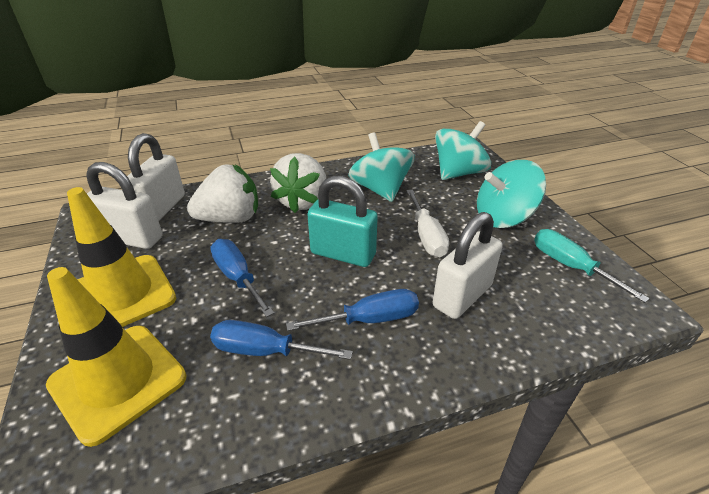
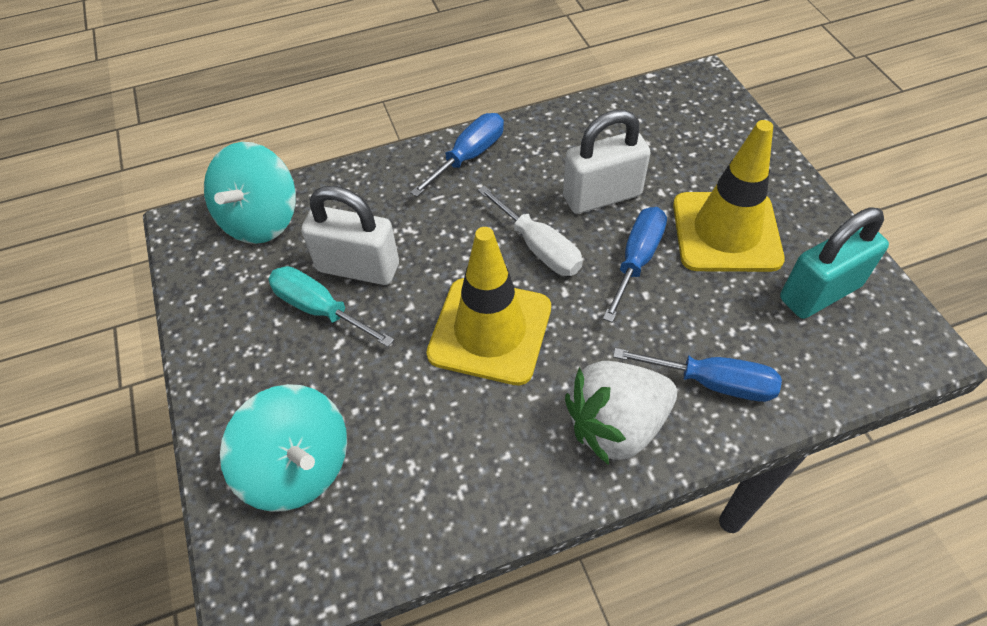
turquoise spinning top: 3 -> 2
white padlock: 3 -> 2
white strawberry: 2 -> 1

